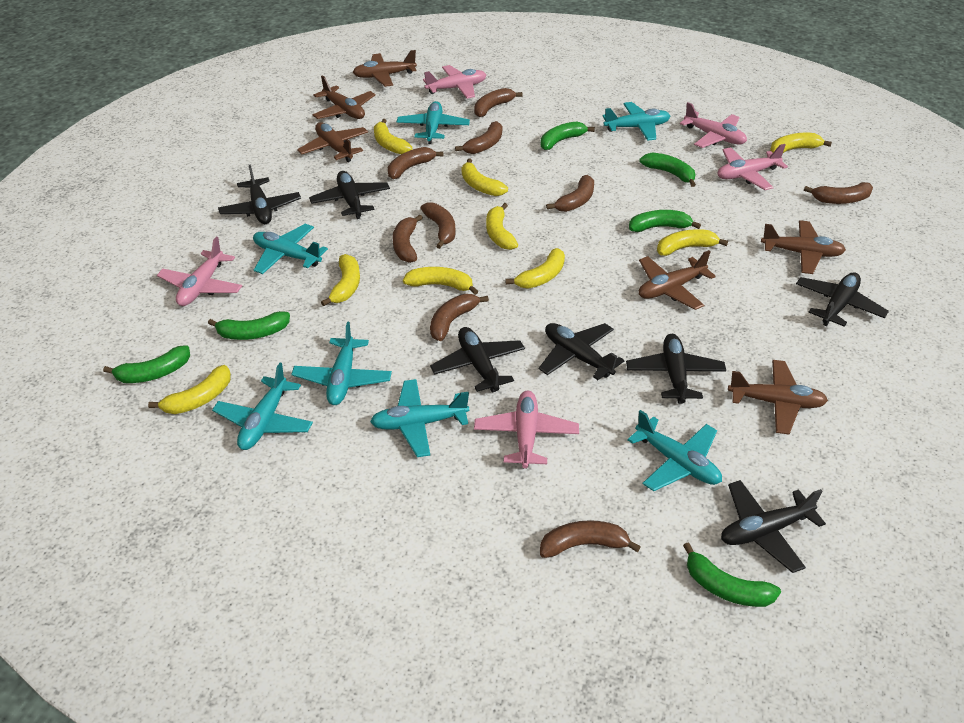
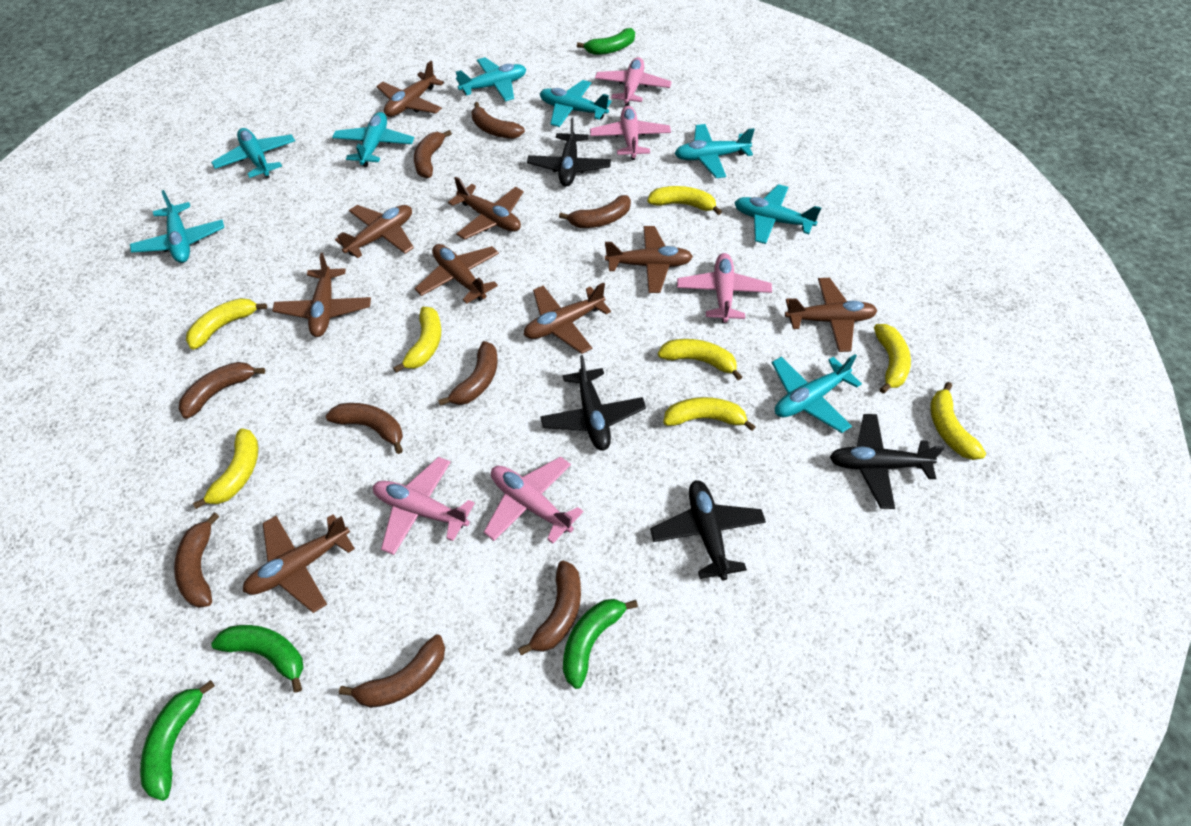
black plane: 7 -> 4
brown plane: 6 -> 9
green banana: 6 -> 4
turquoise plane: 7 -> 8
yellow banana: 9 -> 8

